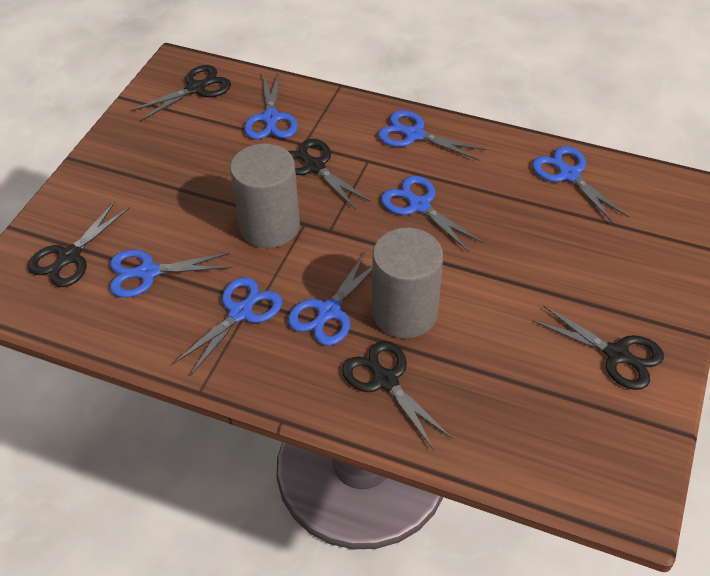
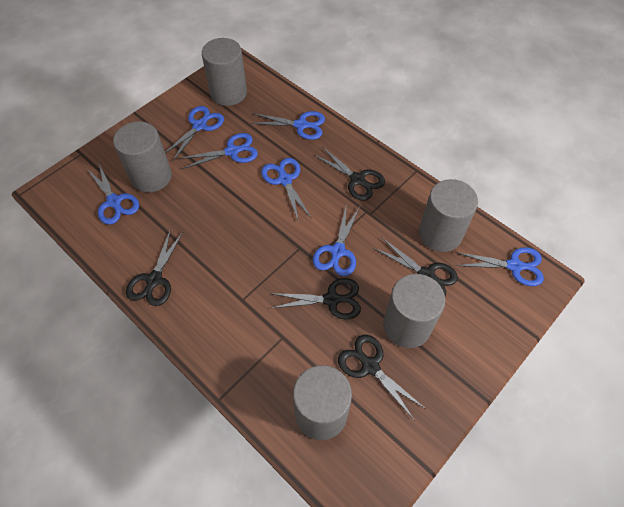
grey cylinder: 2 -> 5

